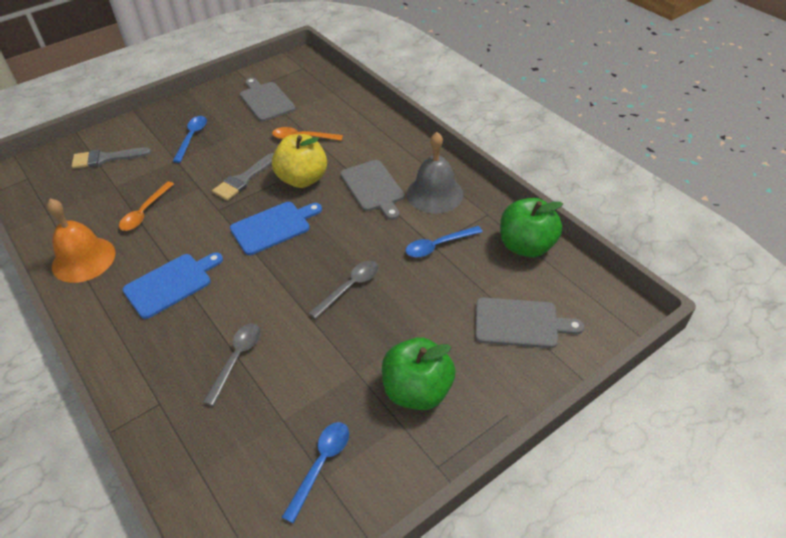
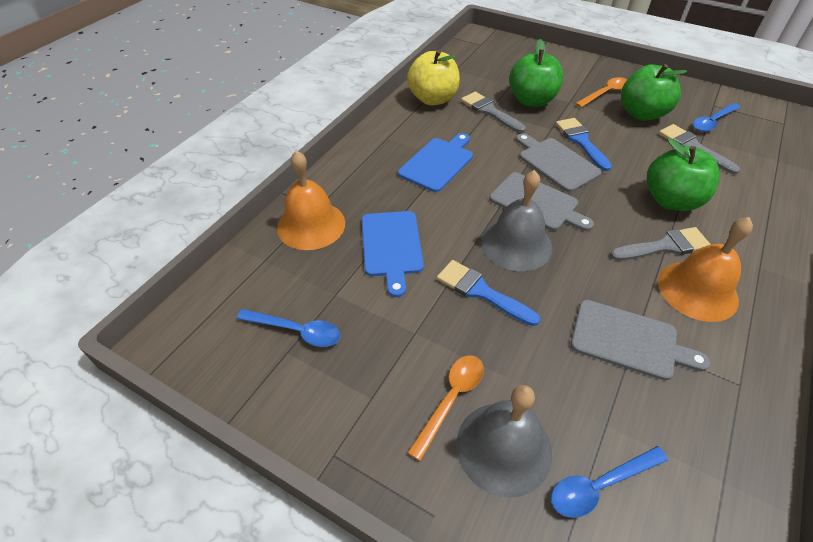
blue brush: 0 -> 2
green apple: 2 -> 3
grey bell: 1 -> 2
grey brush: 2 -> 3
grey spoon: 2 -> 0
orange bell: 1 -> 2

